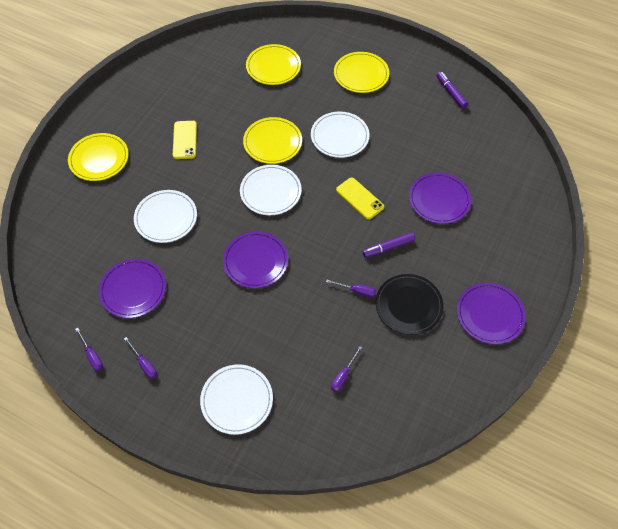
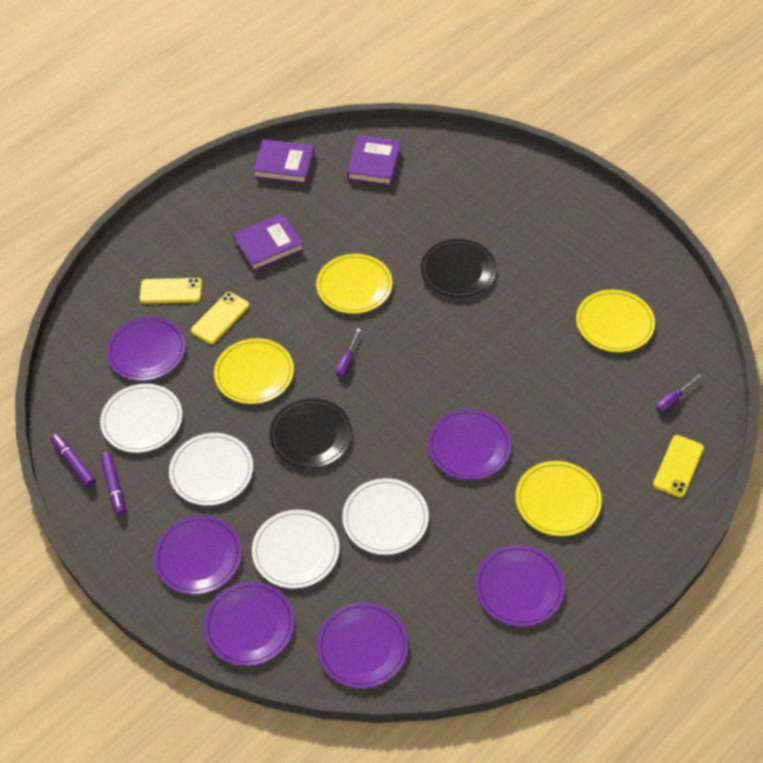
black plate: 1 -> 2
purple book: 0 -> 3
purple plate: 4 -> 6
purple screwdriver: 4 -> 2
yellow phone: 2 -> 3

